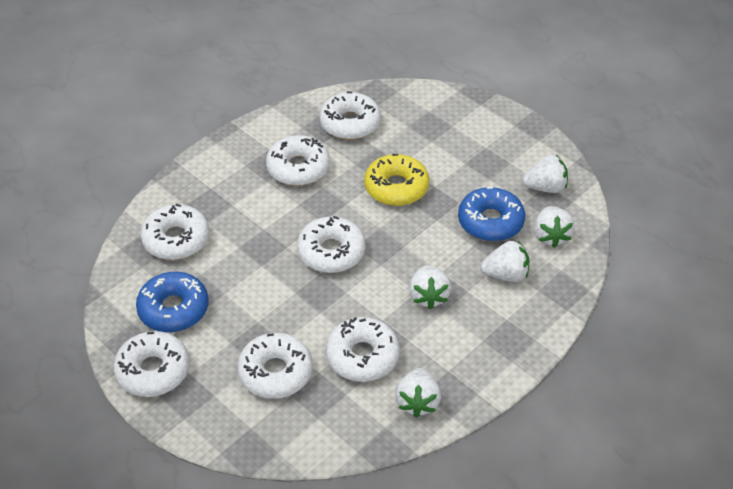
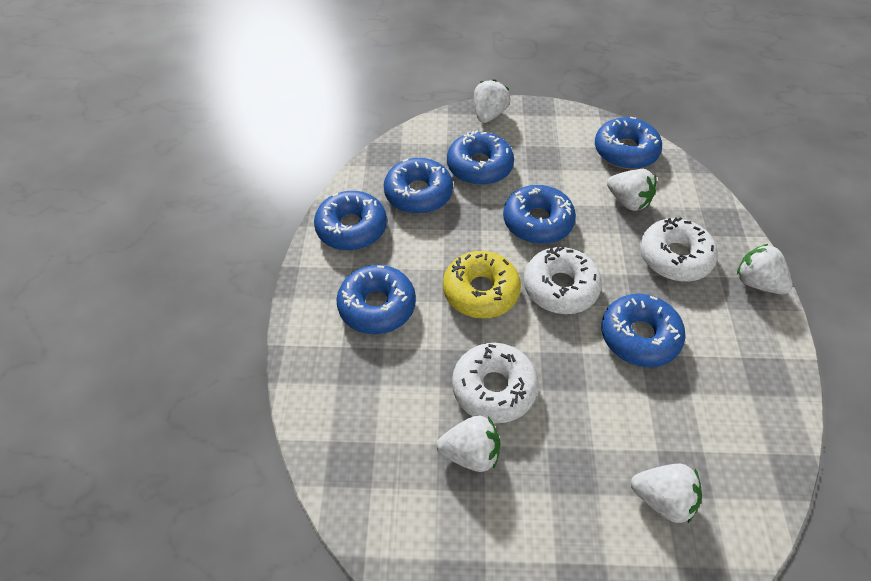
blue donut: 2 -> 7
white donut: 7 -> 3

